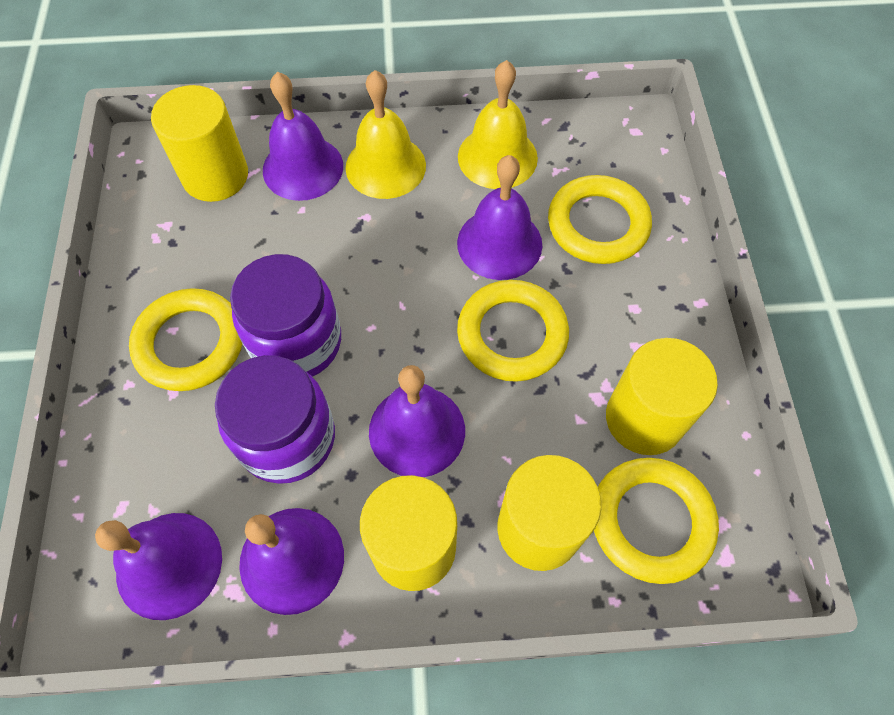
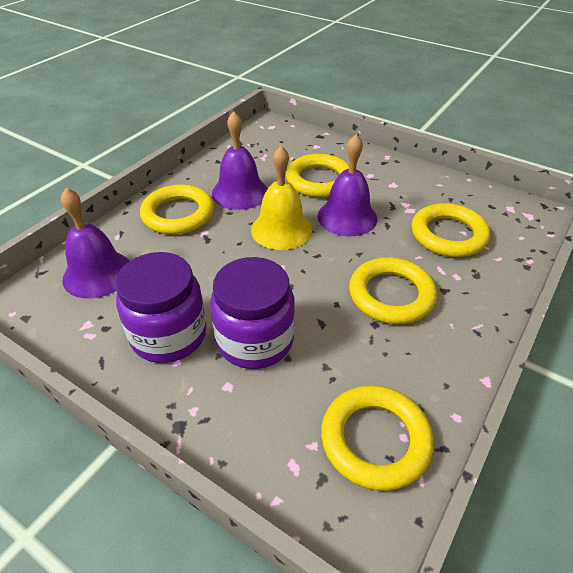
purple bell: 5 -> 3
yellow bell: 2 -> 1
yellow cylinder: 4 -> 0
yellow ring: 4 -> 5

